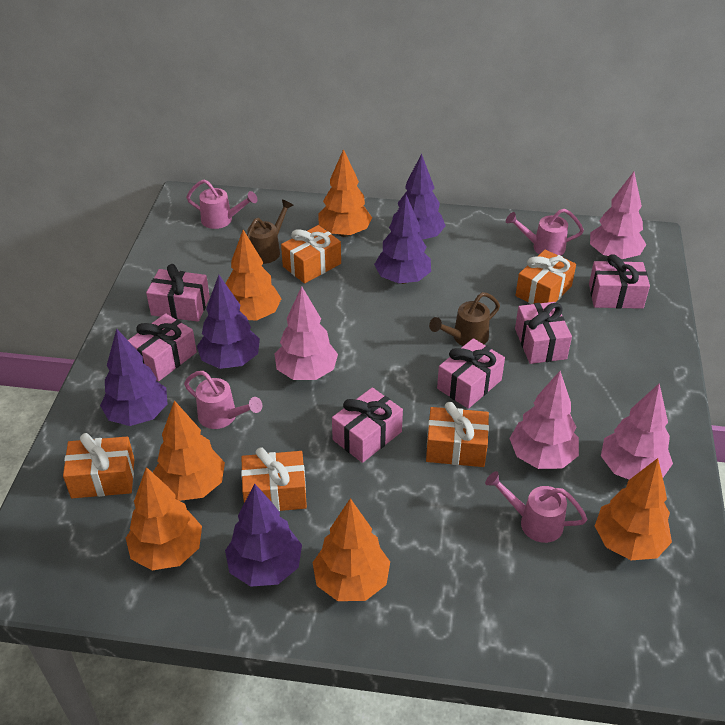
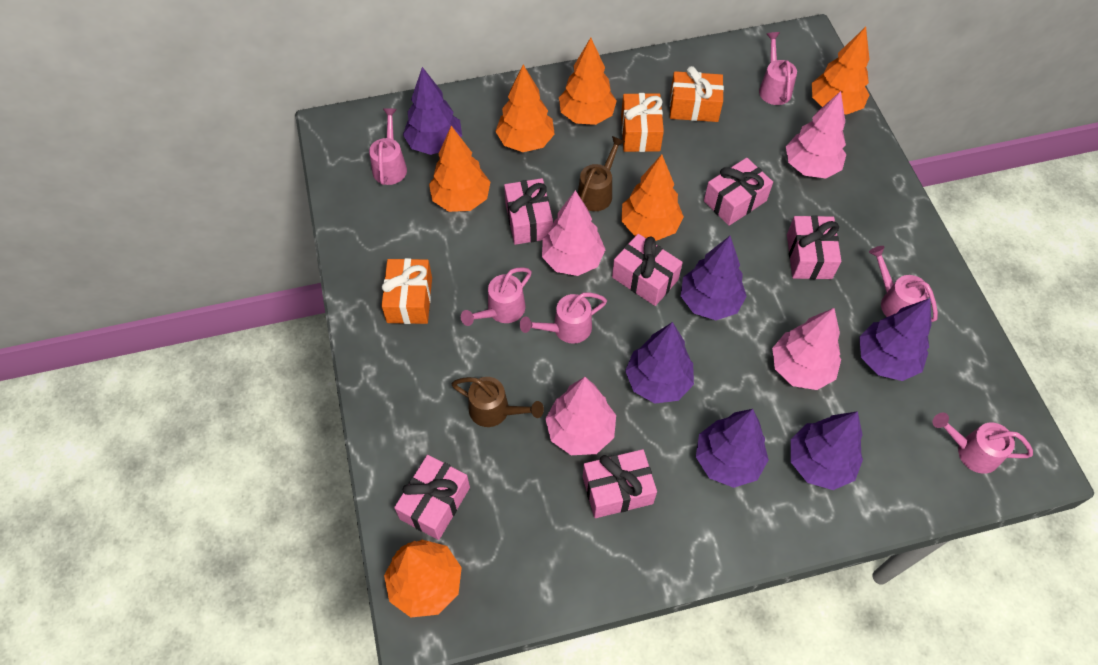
orange gift: 5 -> 3
pink watering can: 4 -> 6
purple tree: 5 -> 6

